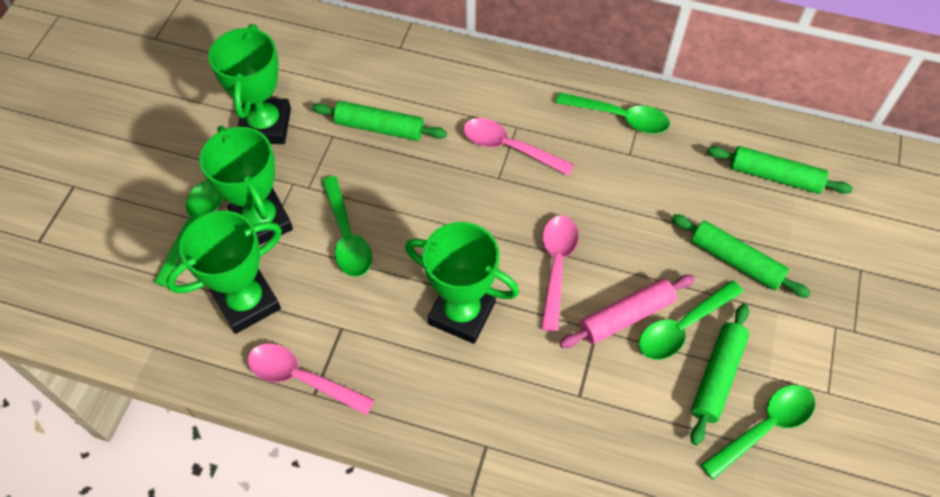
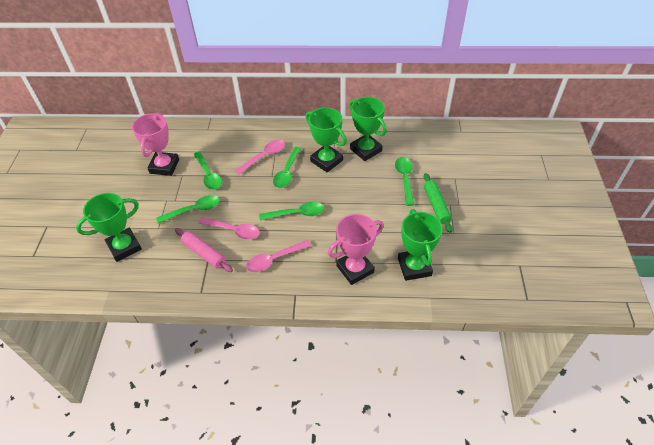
green rolling pin: 4 -> 1
pink trophy: 0 -> 2

